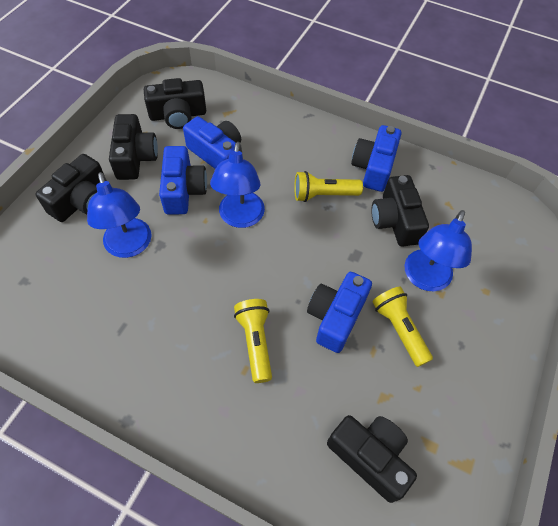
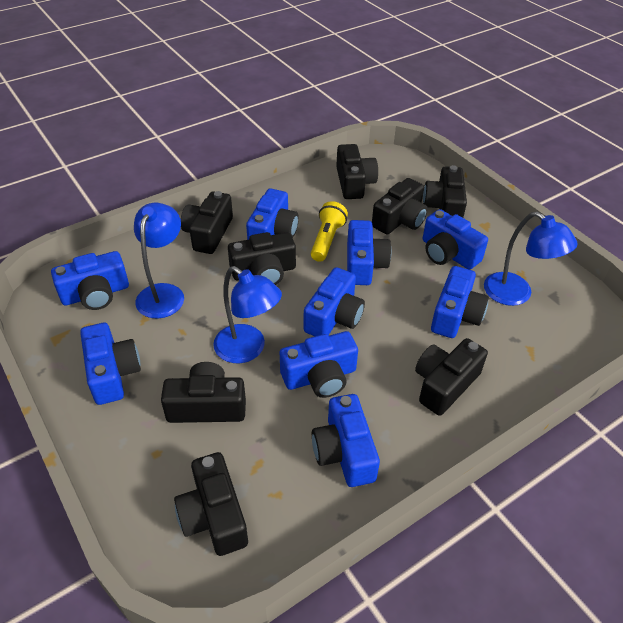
black camera: 5 -> 8
blue camera: 4 -> 9
yellow flashlight: 3 -> 1

